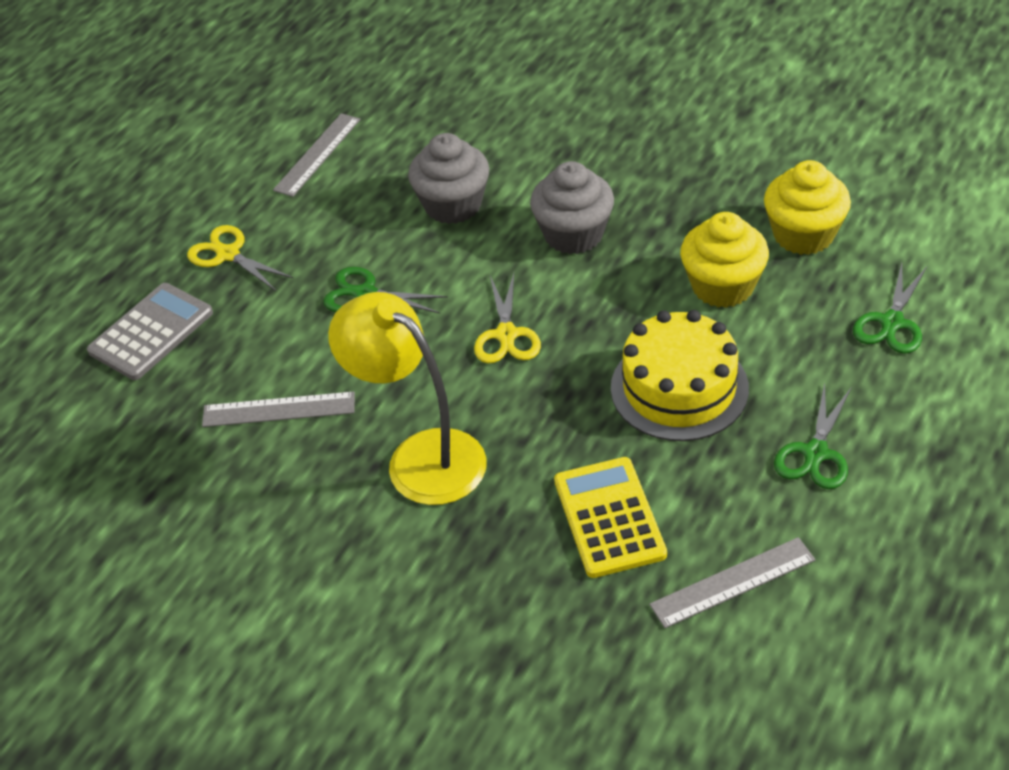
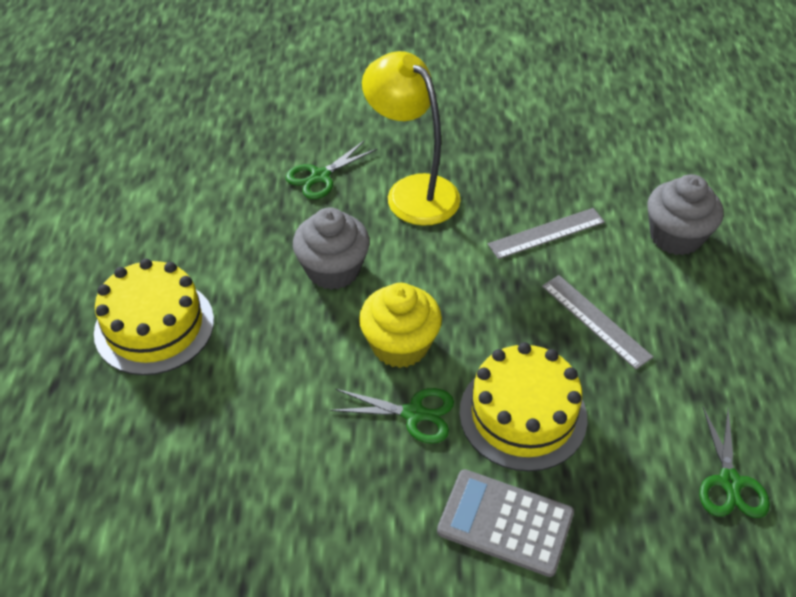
grey ruler: 3 -> 2
yellow cake: 1 -> 2
yellow calculator: 1 -> 0
yellow cupcake: 2 -> 1
yellow scissors: 2 -> 0

